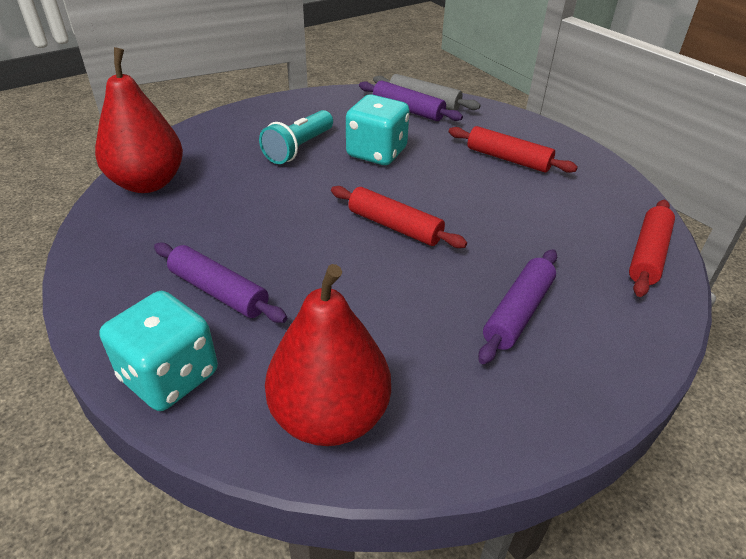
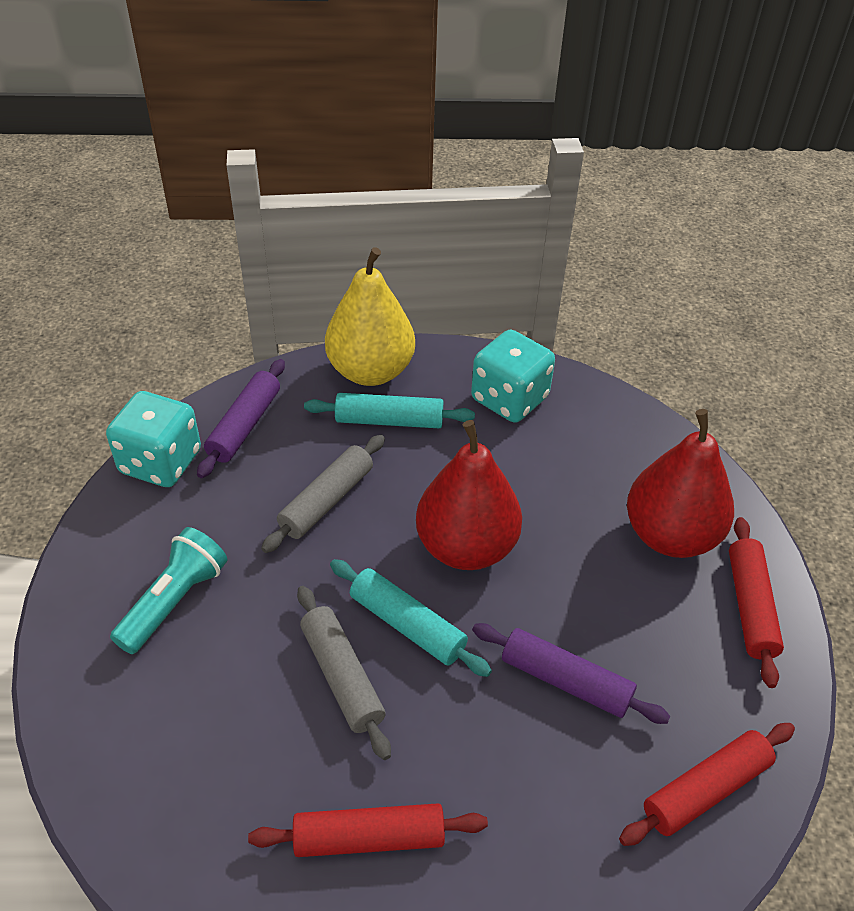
grey rolling pin: 1 -> 2
purple rolling pin: 3 -> 2
turquoise rolling pin: 0 -> 2
yellow pear: 0 -> 1

